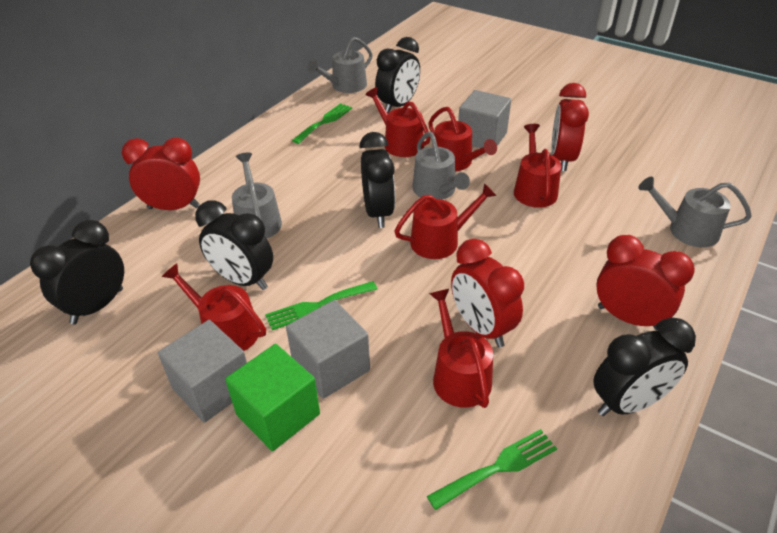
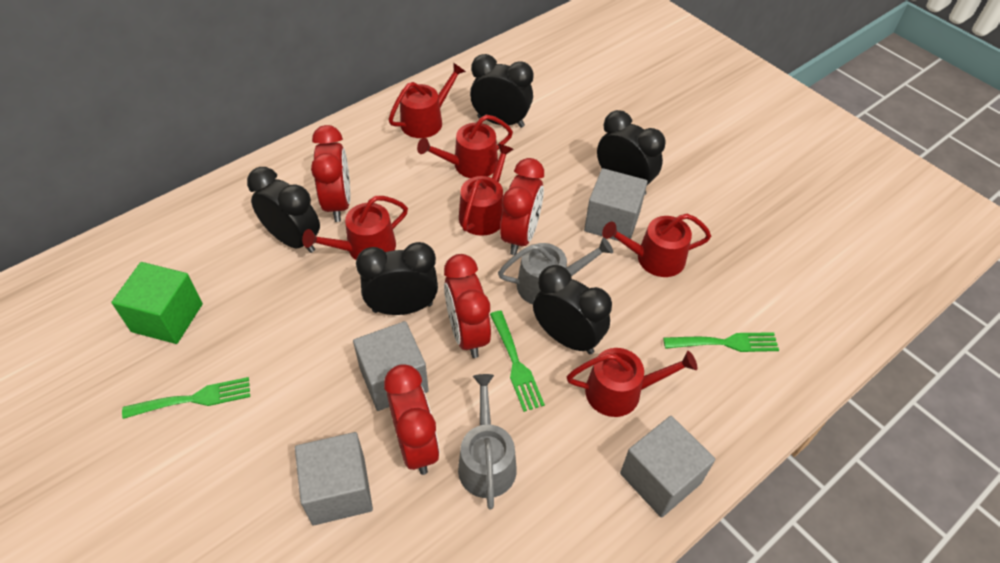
grey cube: 3 -> 4
grey watering can: 4 -> 2

